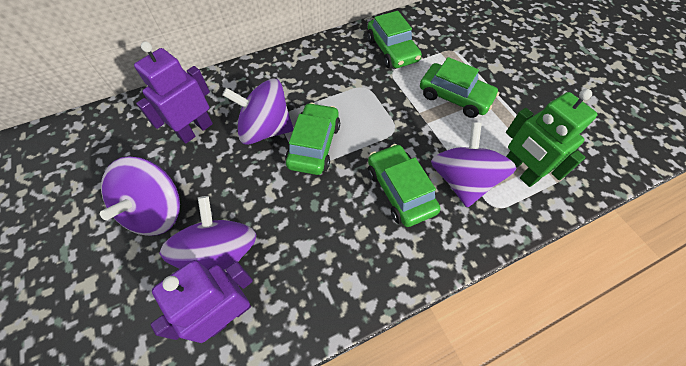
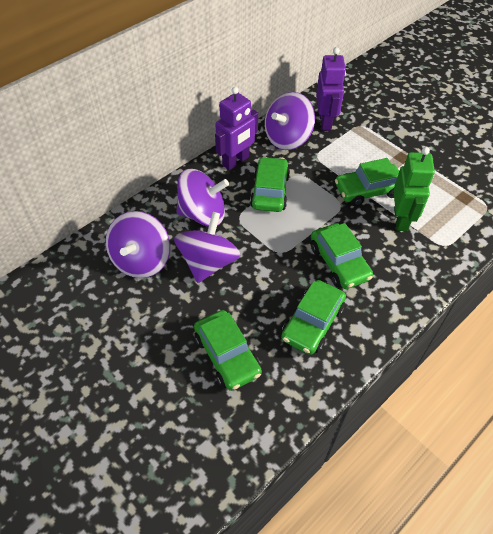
green car: 4 -> 5

